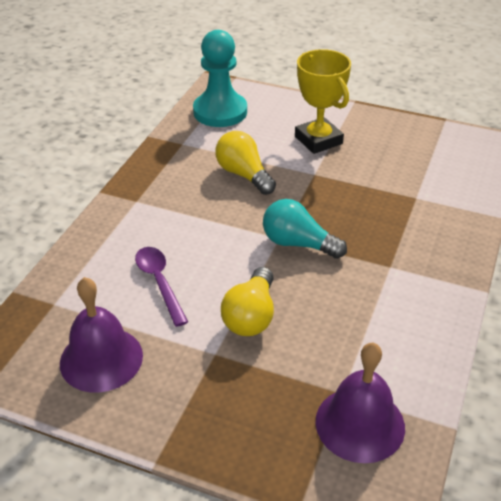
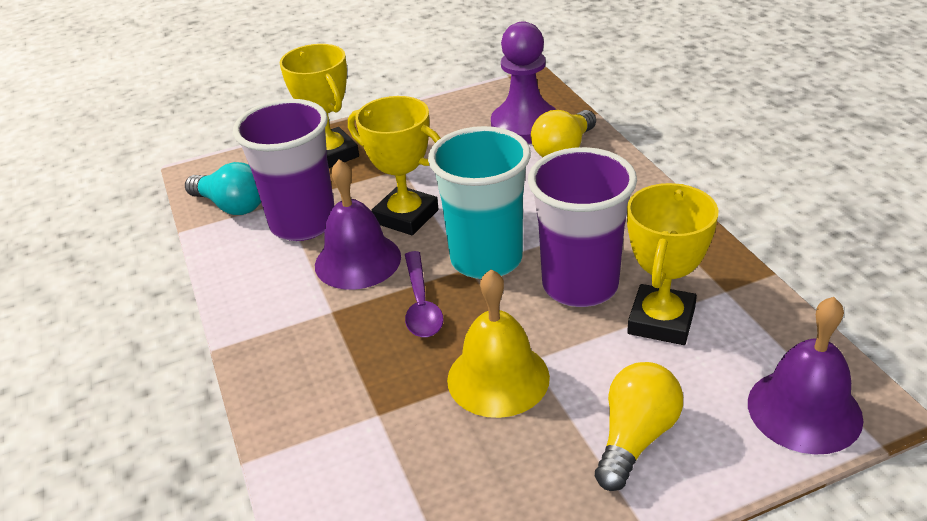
purple cup: 0 -> 2
purple pawn: 0 -> 1
turquoise cup: 0 -> 1
turquoise pawn: 1 -> 0
yellow bell: 0 -> 1
yellow trophy: 1 -> 3

